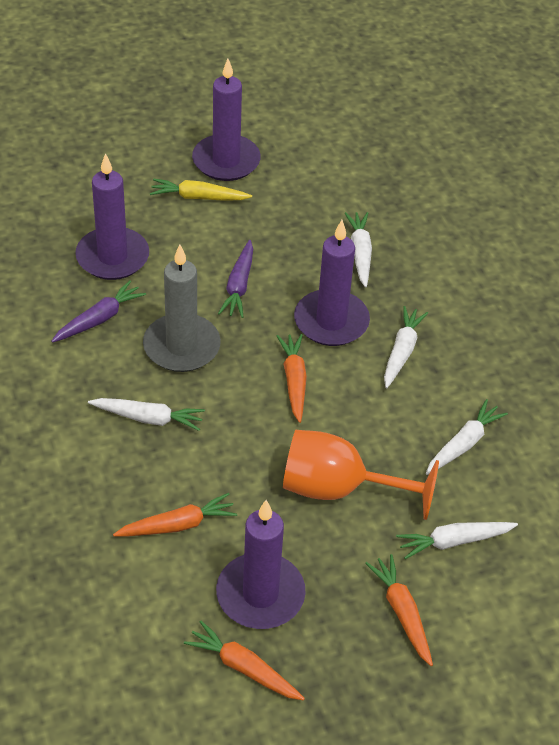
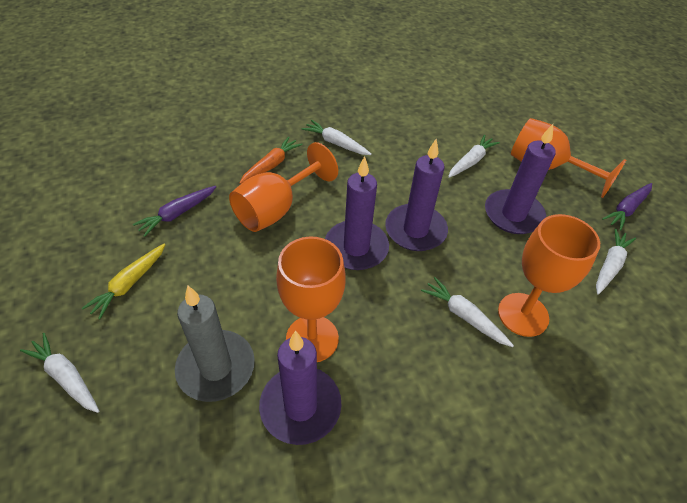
orange carrot: 4 -> 1
orange goblet: 1 -> 4

